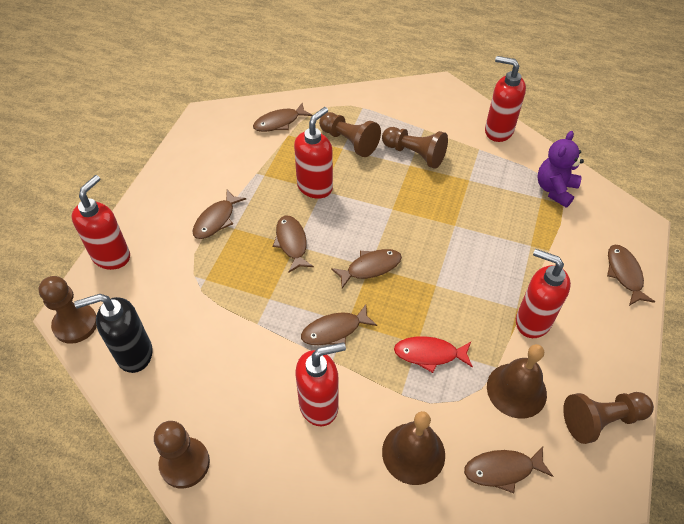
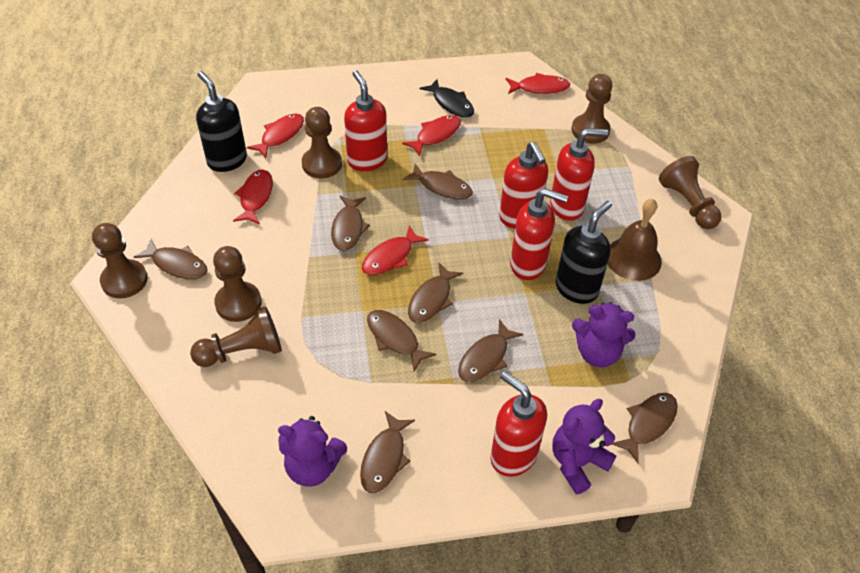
black fish: 0 -> 1
black soap dispenser: 1 -> 2
brown bell: 2 -> 1
brown fish: 7 -> 8
brown pawn: 5 -> 6
purple teddy bear: 1 -> 3
red fish: 1 -> 5

